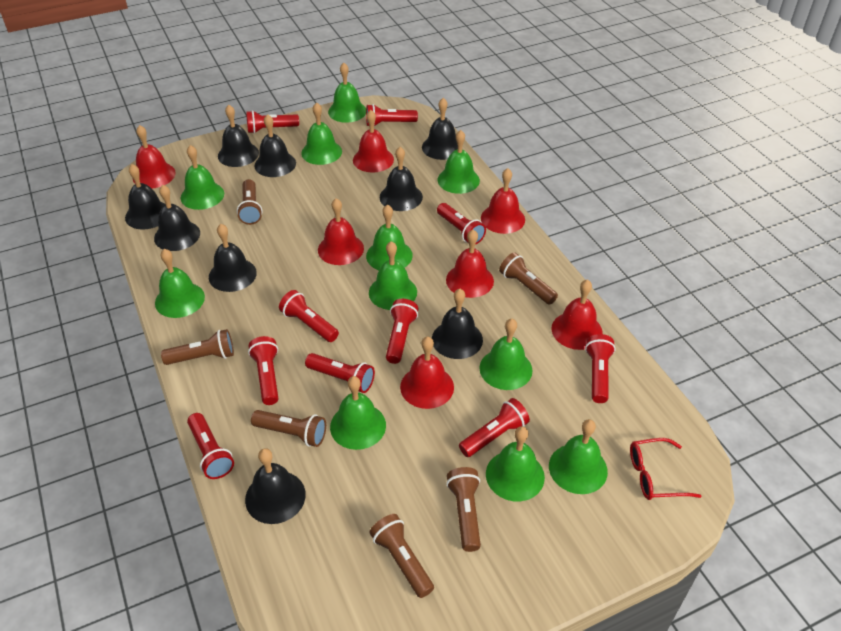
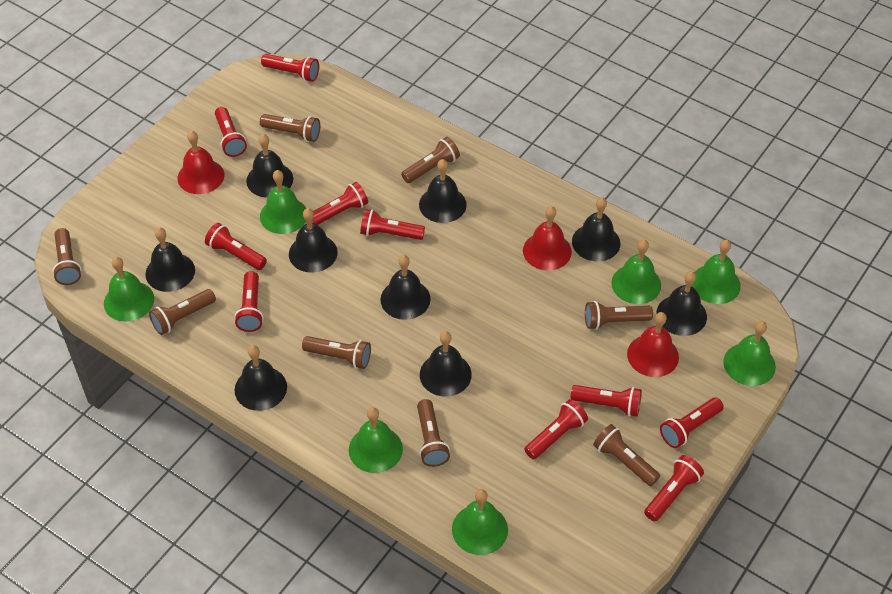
brown flashlight: 6 -> 8
green bell: 11 -> 7
red bell: 7 -> 3
red glasses: 1 -> 0

